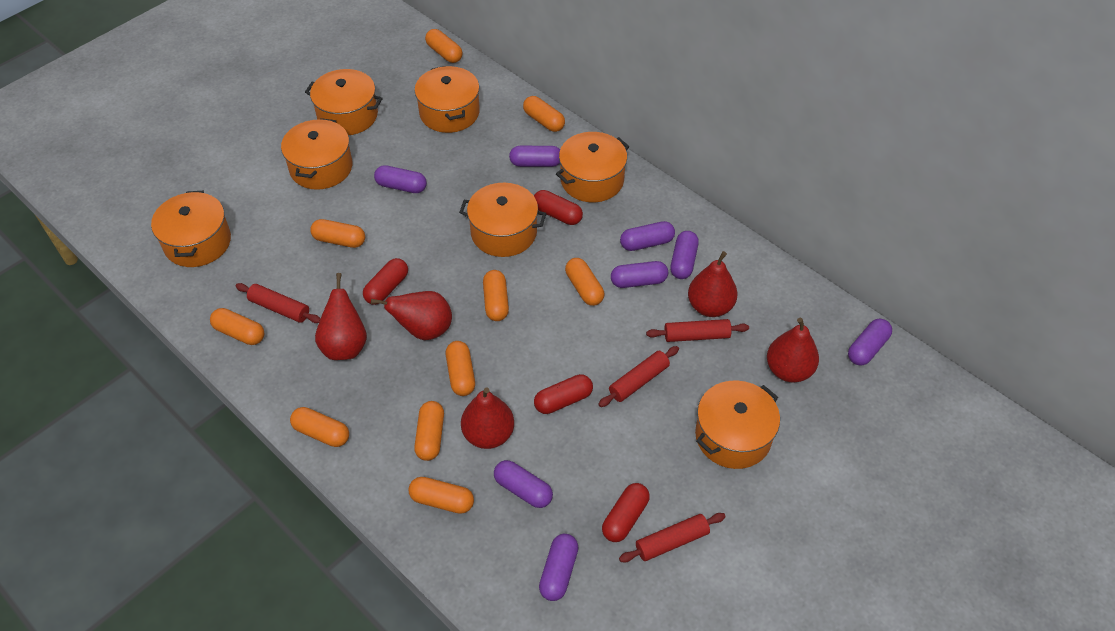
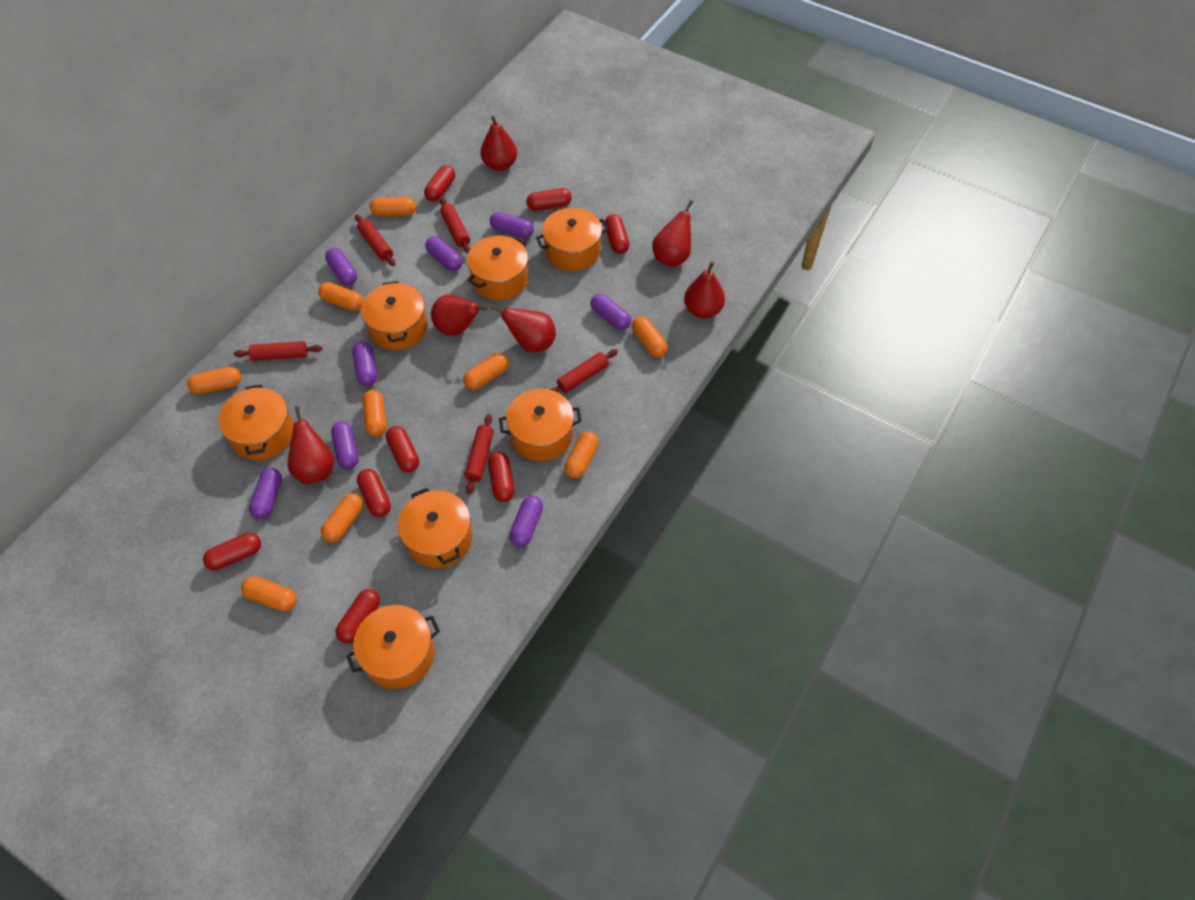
orange capsule: 10 -> 9
red capsule: 4 -> 8
red pear: 5 -> 6
red rolling pin: 4 -> 5

